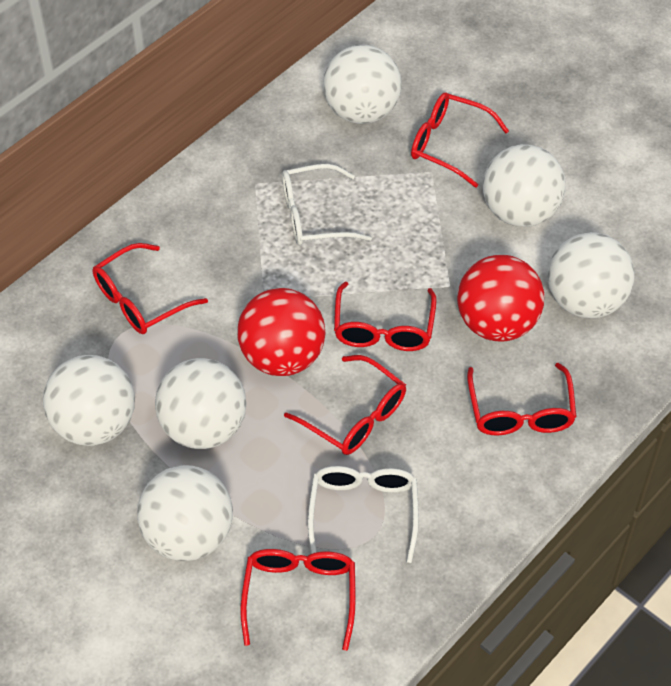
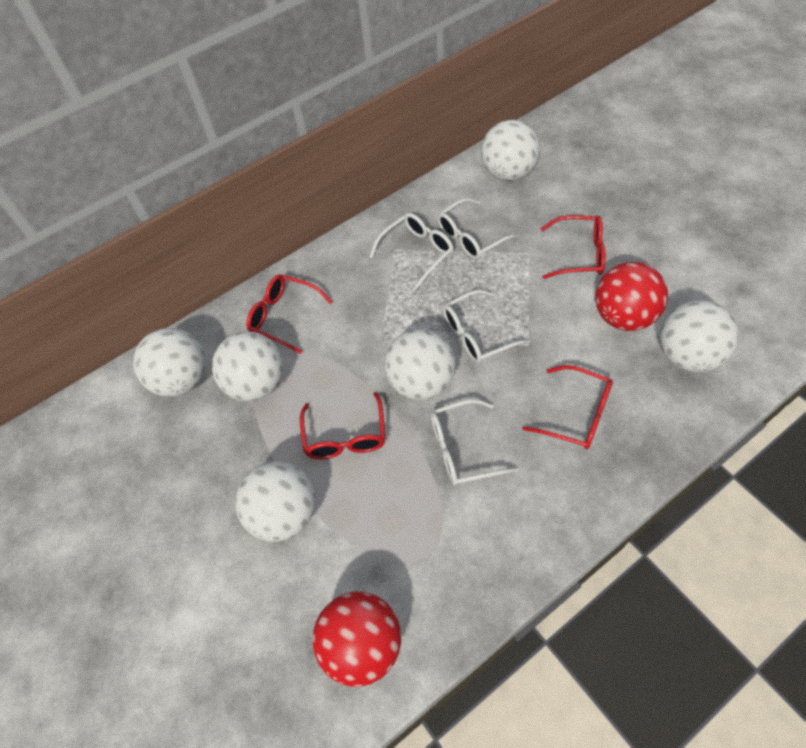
red glasses: 6 -> 4
white glasses: 2 -> 4

